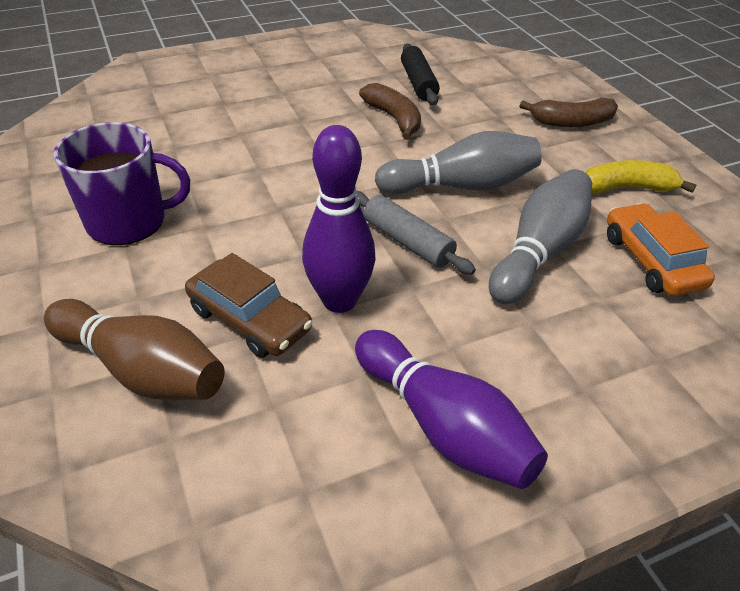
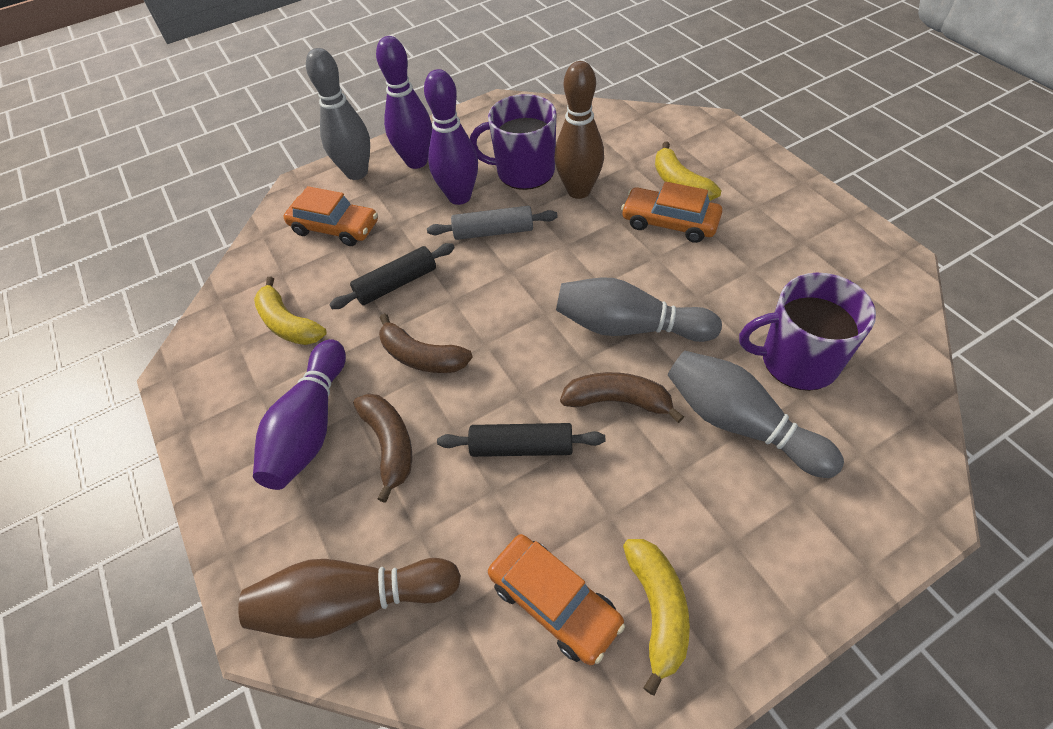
black rolling pin: 1 -> 2
brown banana: 2 -> 3
brown bowling pin: 1 -> 2
brown car: 1 -> 0
grey bowling pin: 2 -> 3
orange car: 1 -> 3
purple bowling pin: 2 -> 3
purple mug: 1 -> 2
yellow banana: 1 -> 3

